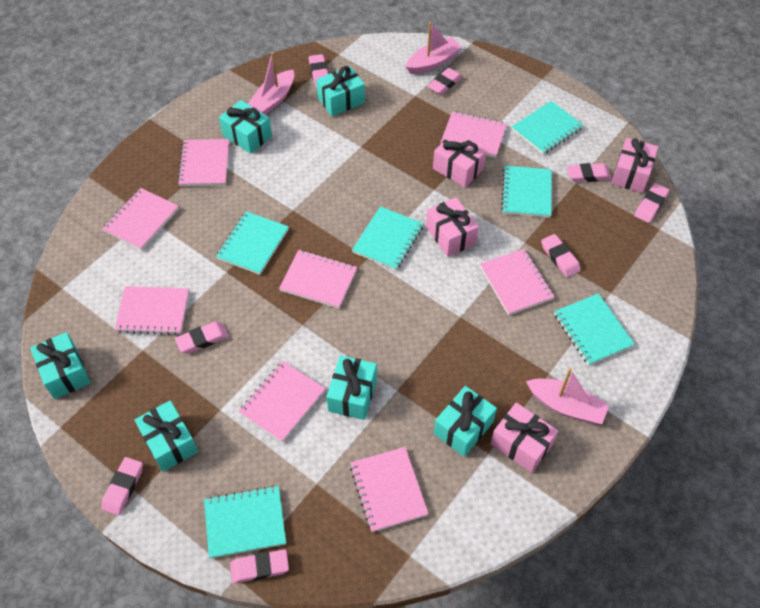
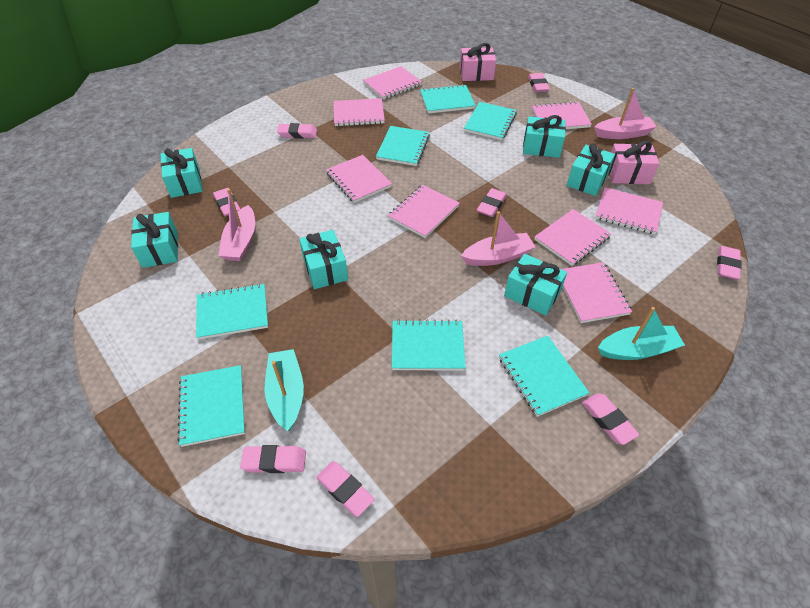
pink gift: 4 -> 2
turquoise boat: 0 -> 2
turquoise notebook: 6 -> 7

